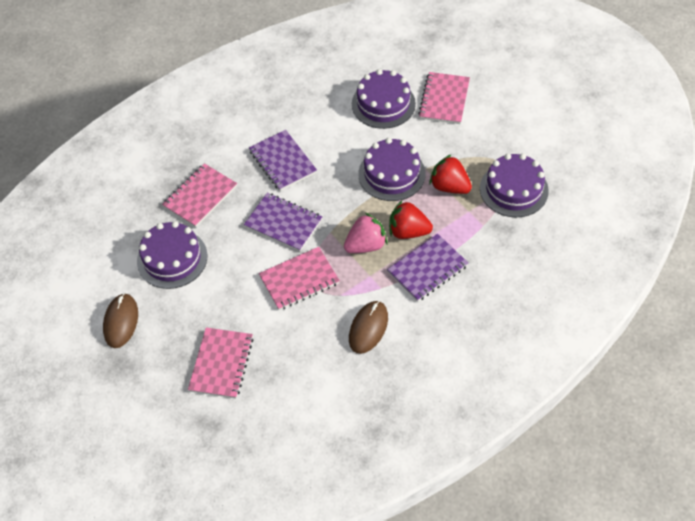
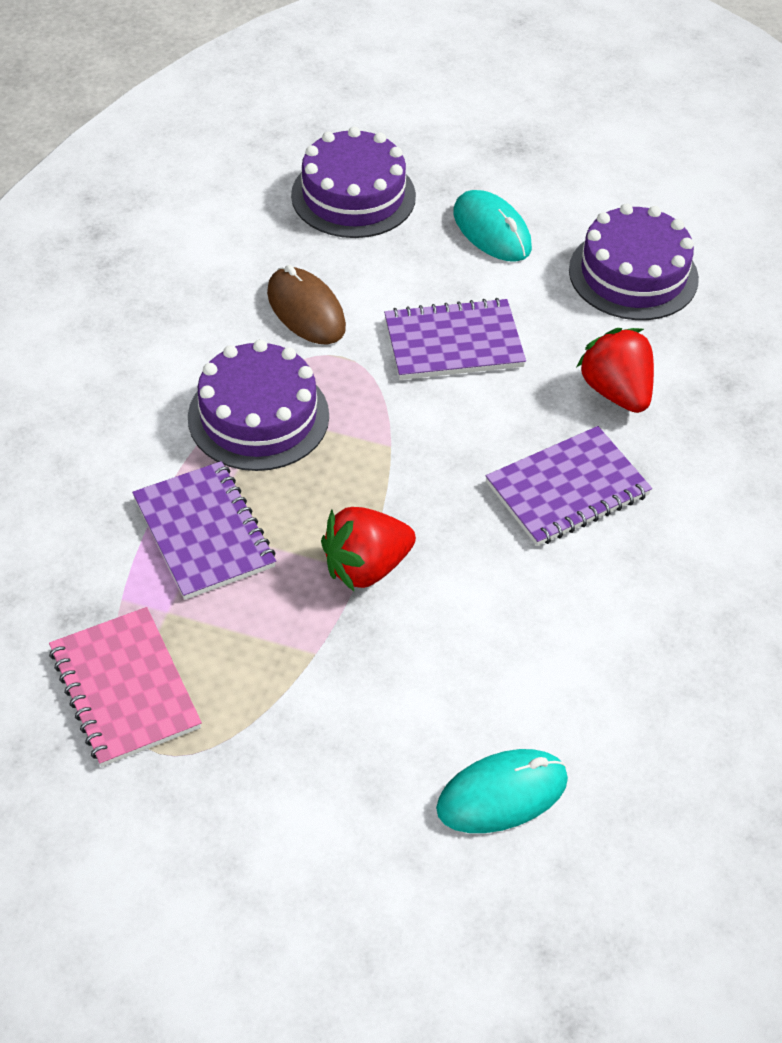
brown mouse: 2 -> 1
pink notebook: 4 -> 1
pink strawberry: 1 -> 0
purple cake: 4 -> 3
turquoise mouse: 0 -> 2

